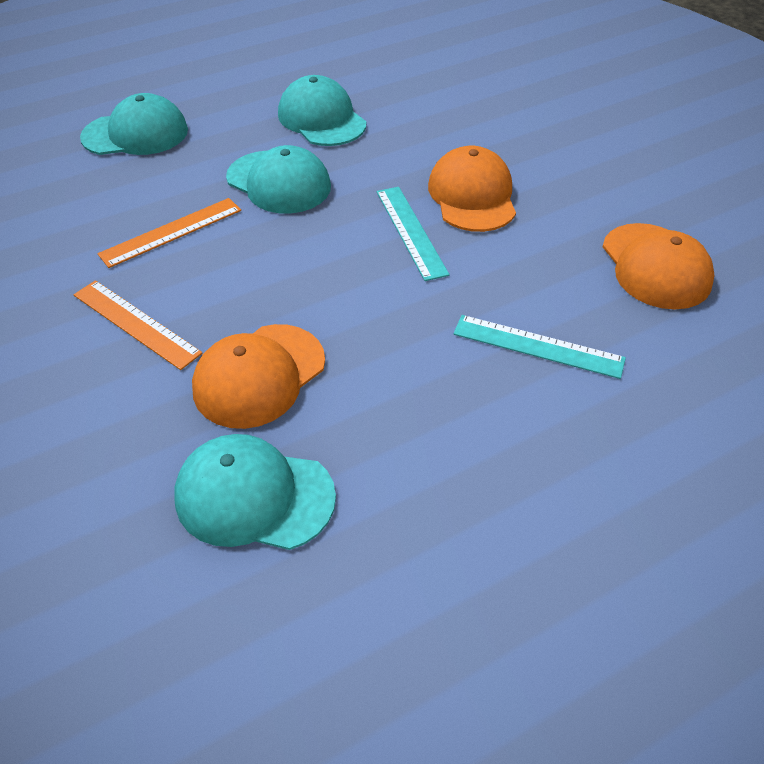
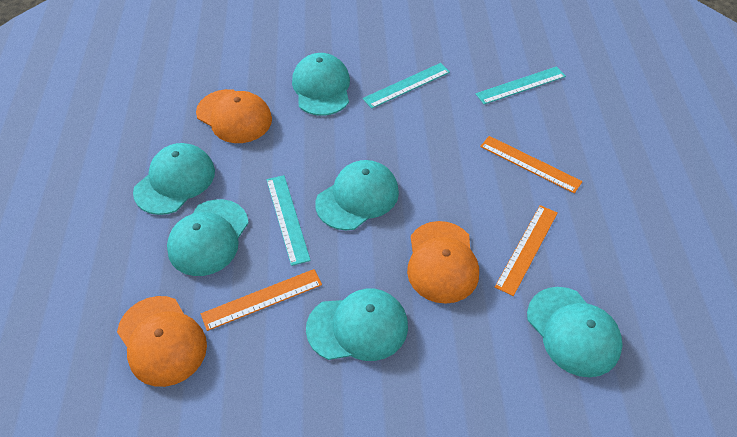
orange ruler: 2 -> 3
turquoise cap: 4 -> 6
turquoise ruler: 2 -> 3

